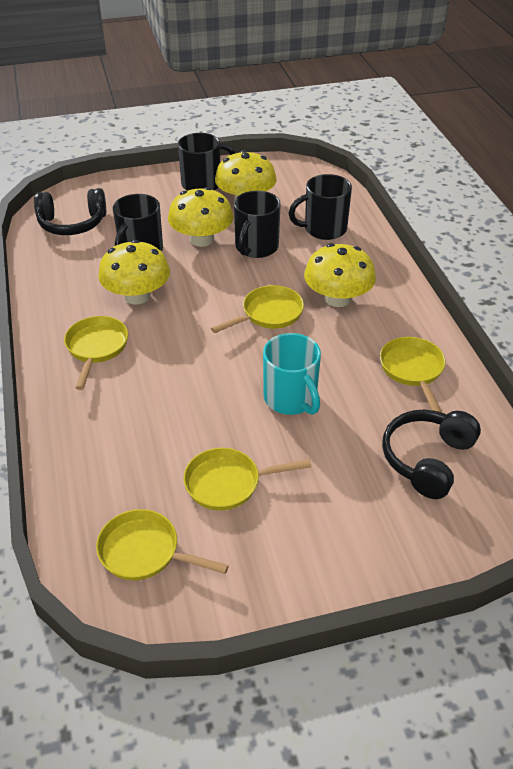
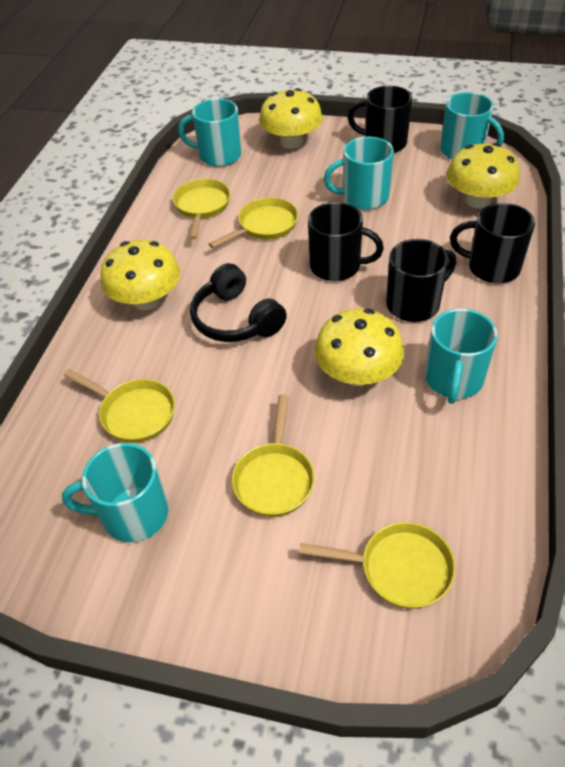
black headphones: 2 -> 1
turquoise mug: 1 -> 5

